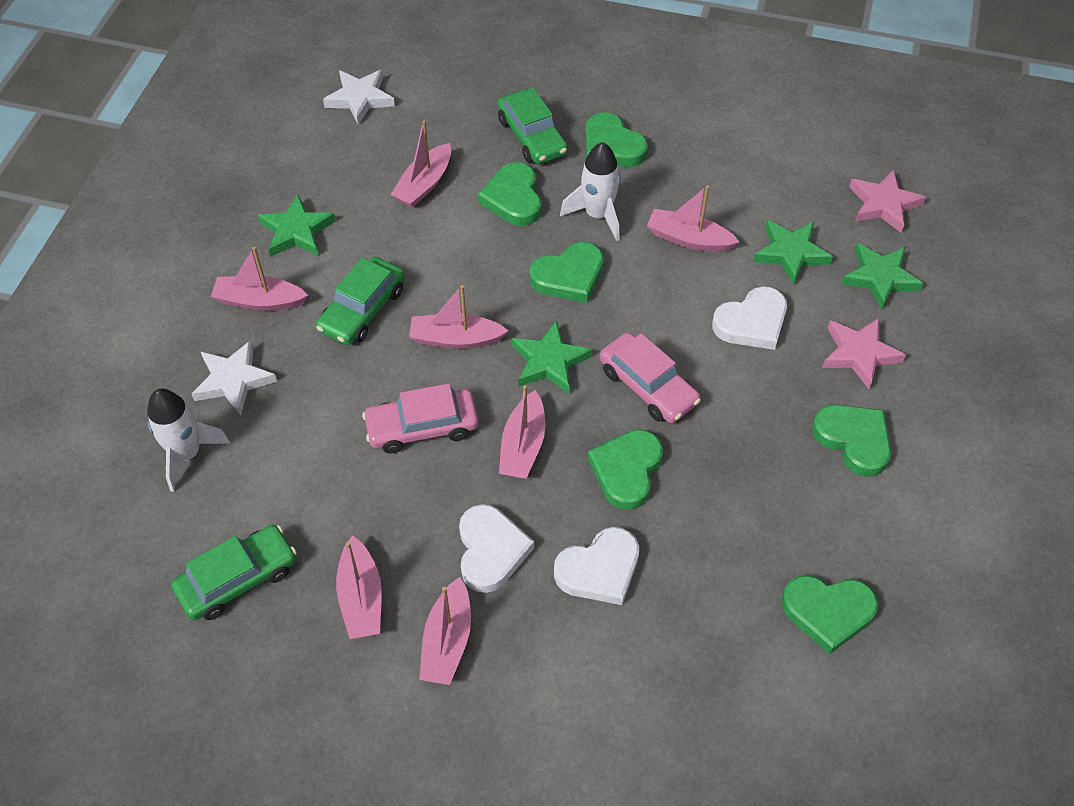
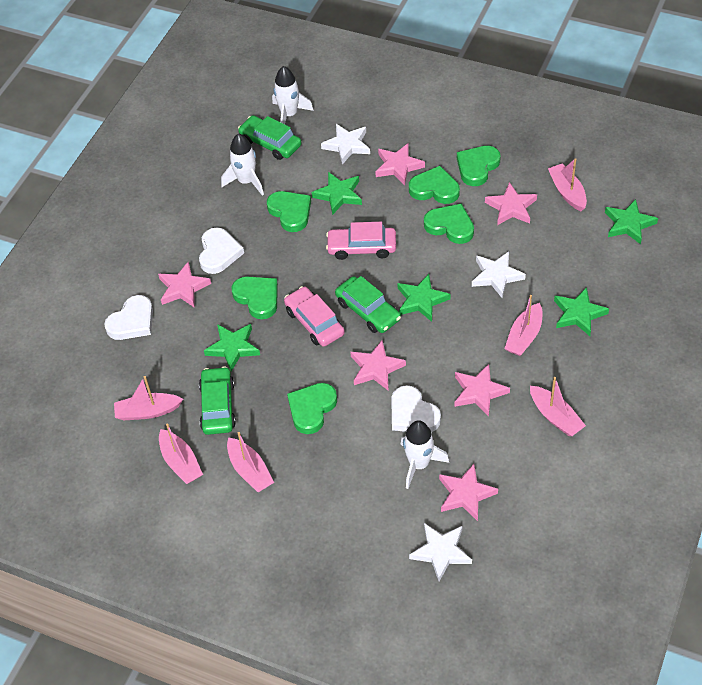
green star: 4 -> 5
pink boat: 7 -> 6
pink star: 2 -> 6
white rocket: 2 -> 3
white star: 2 -> 3

